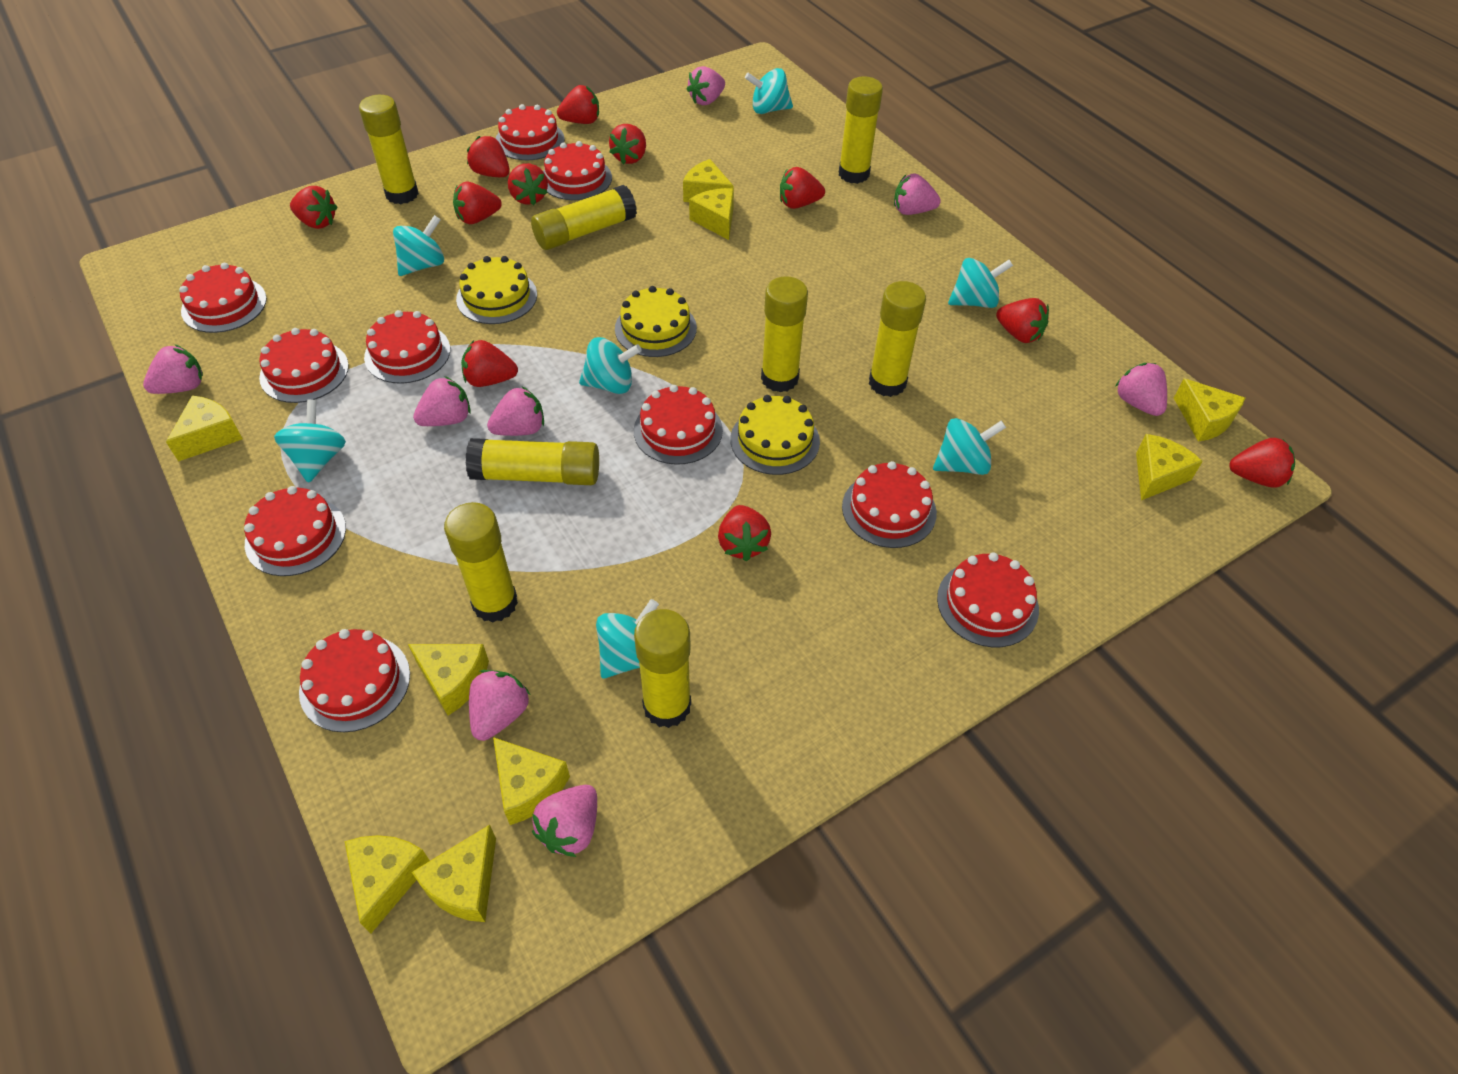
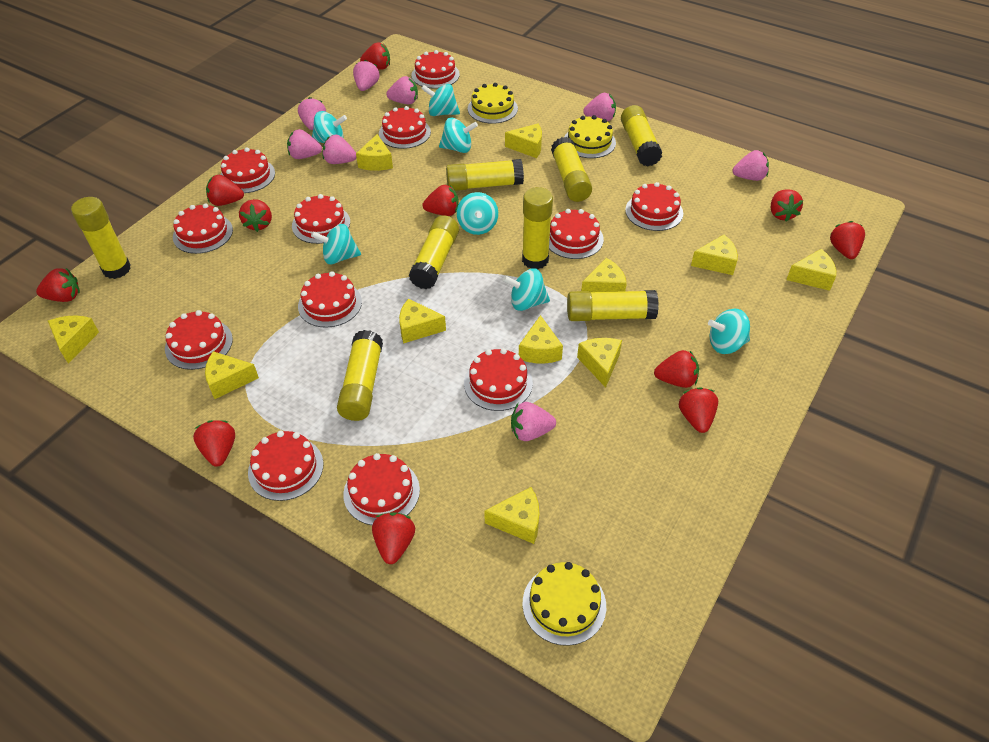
red cake: 10 -> 12
yellow cheese: 9 -> 11

